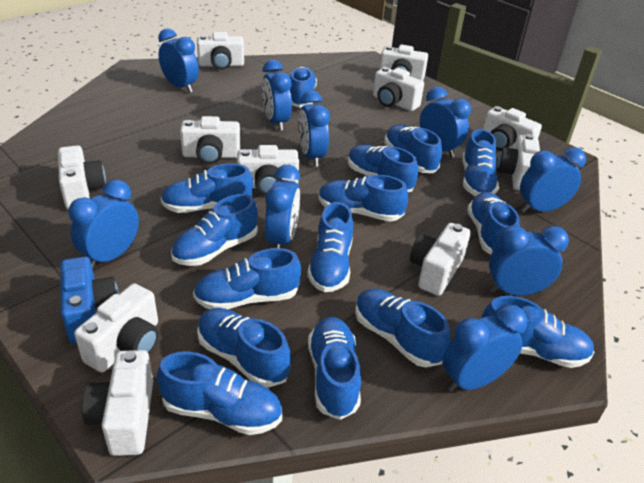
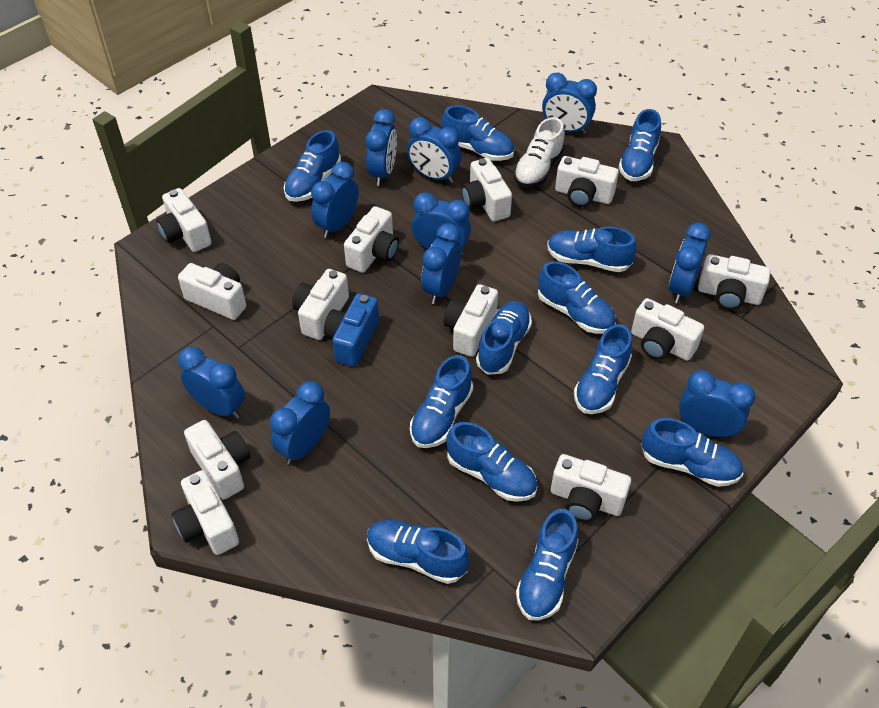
blue clock: 9 -> 10
blue shoe: 15 -> 12
white camera: 11 -> 12
white shoe: 0 -> 1

